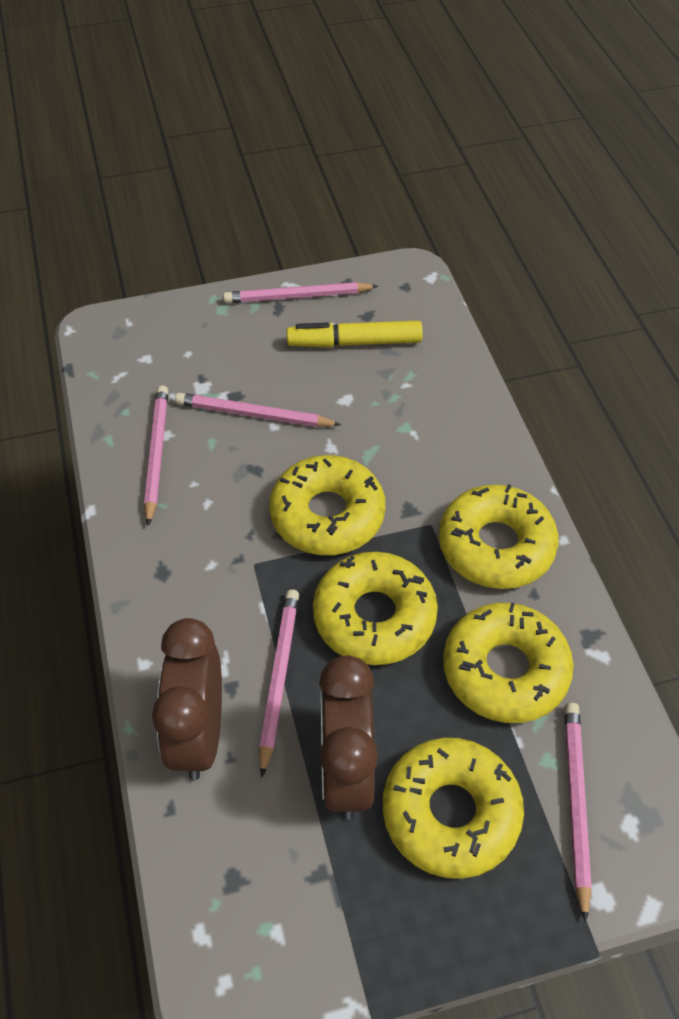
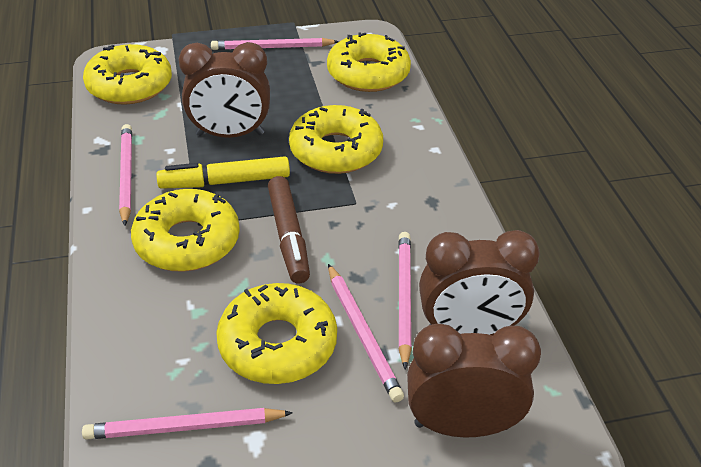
brown clock: 2 -> 3
brown marker: 0 -> 1

